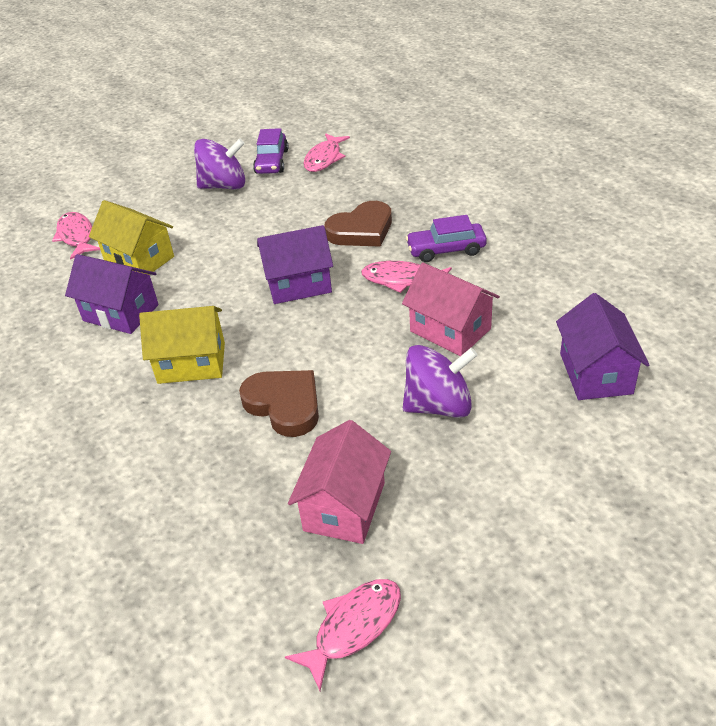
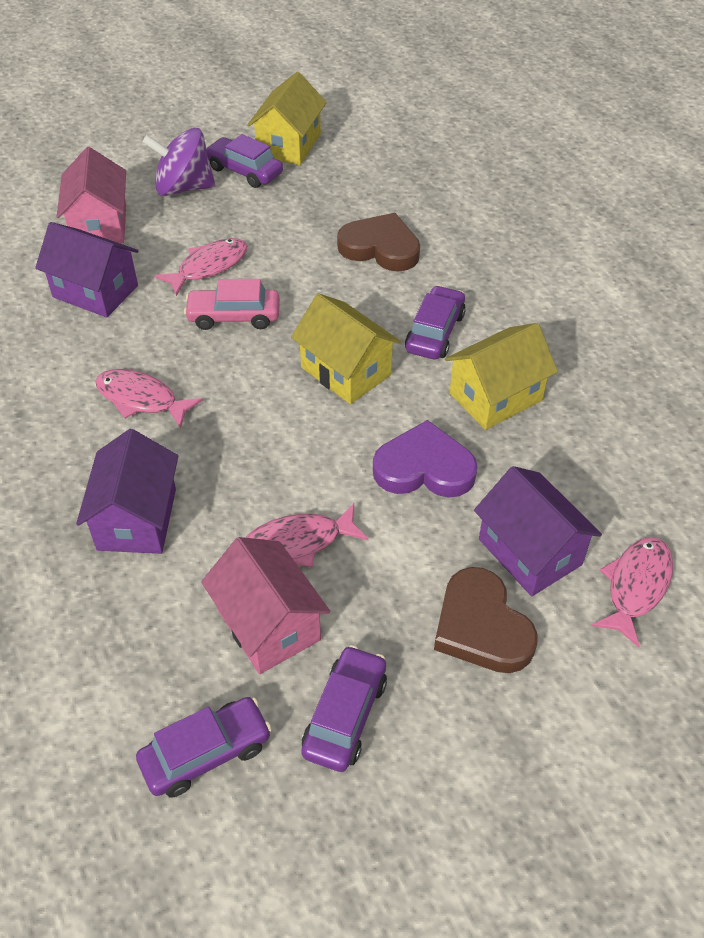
pink car: 0 -> 1
purple car: 2 -> 4
purple heart: 0 -> 1
purple spinning top: 2 -> 1
yellow house: 2 -> 3

